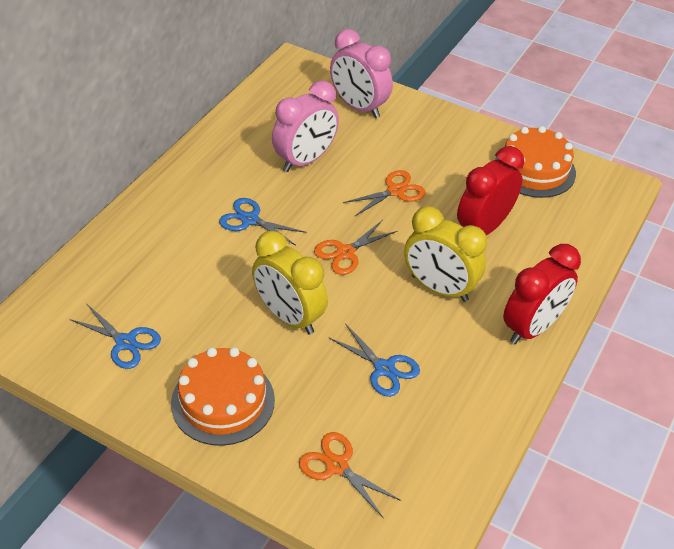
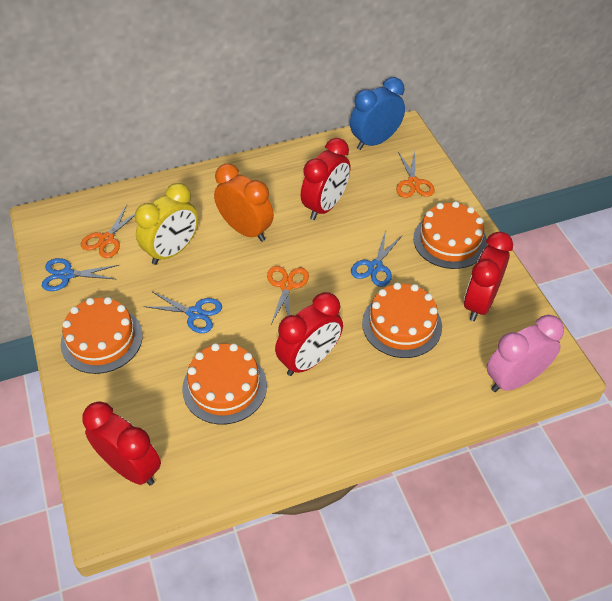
blue clock: 0 -> 1
orange cake: 2 -> 4
orange clock: 0 -> 1
pink clock: 2 -> 1
red clock: 2 -> 4
yellow clock: 2 -> 1

